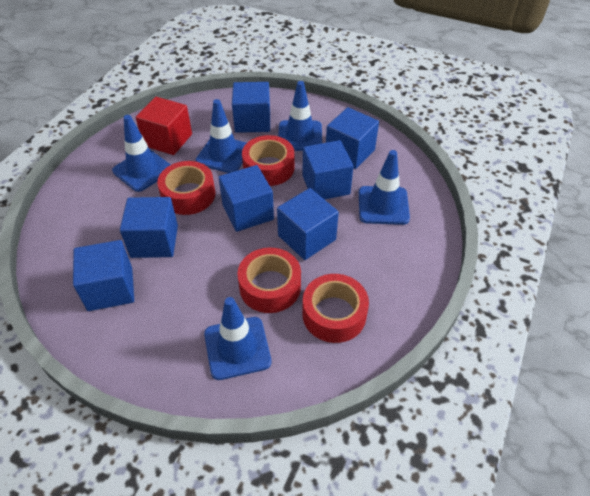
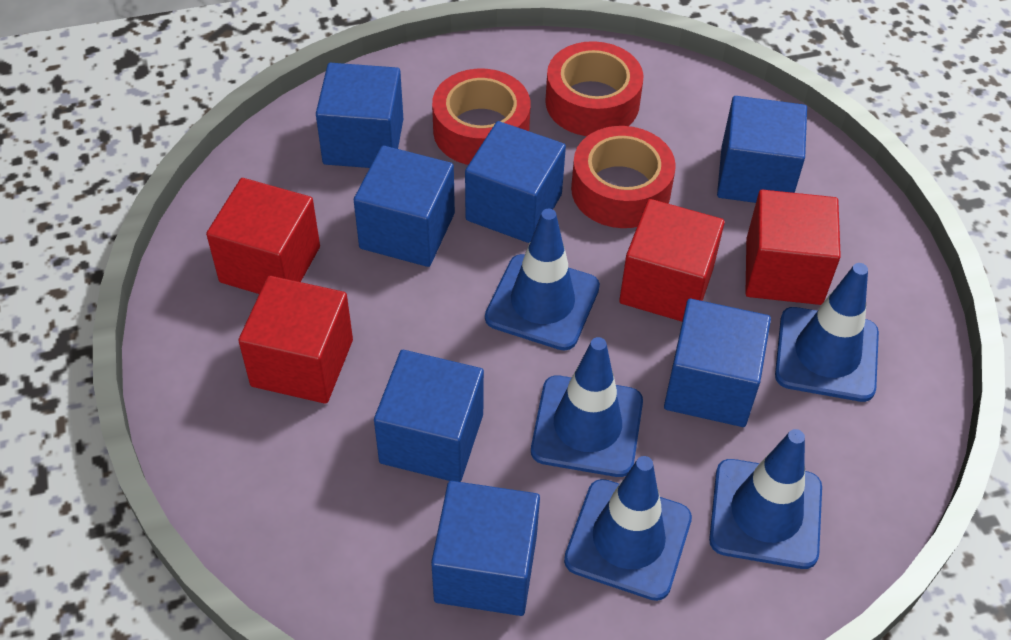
red cube: 1 -> 4
red tape: 4 -> 3

